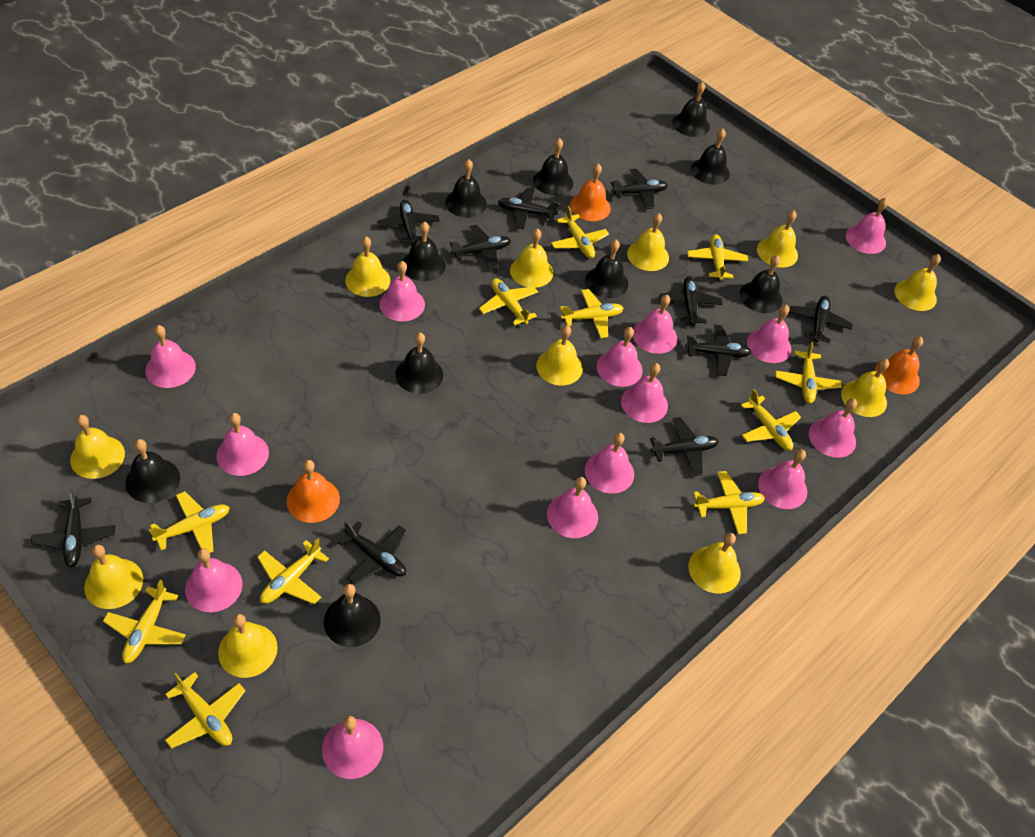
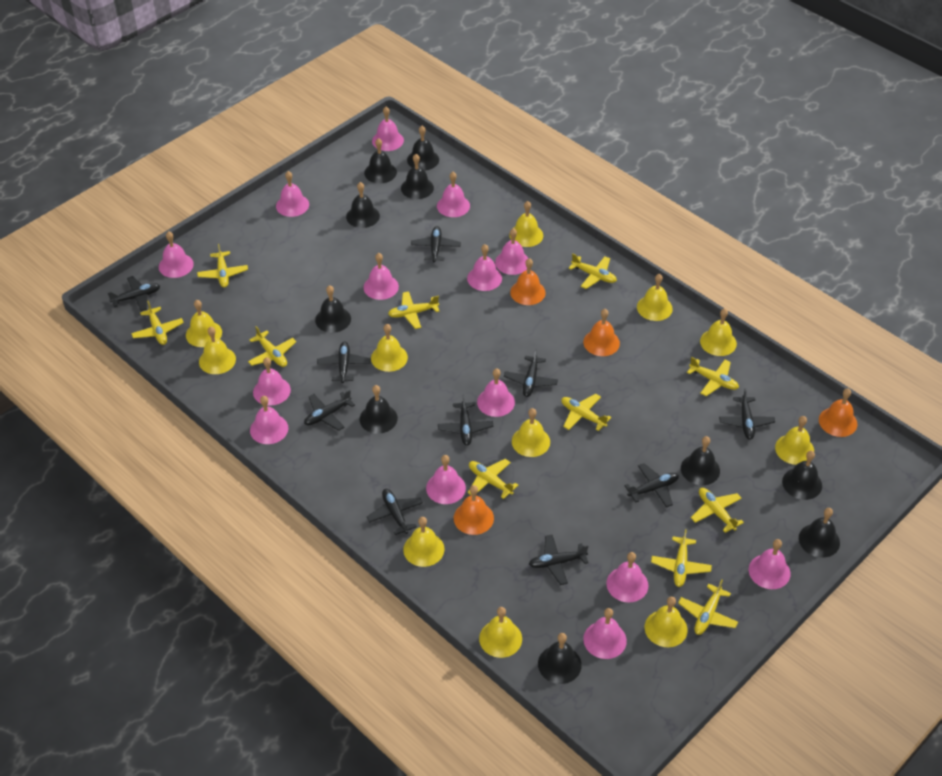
orange bell: 3 -> 4

